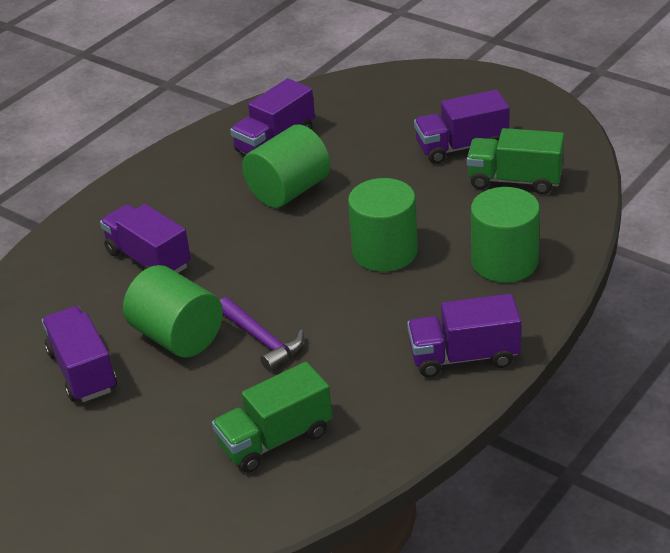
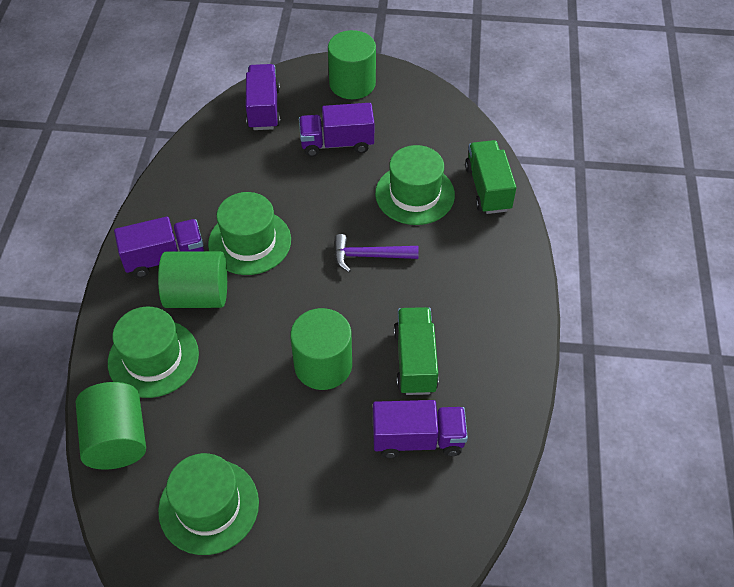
green hat: 0 -> 4
purple truck: 5 -> 4

